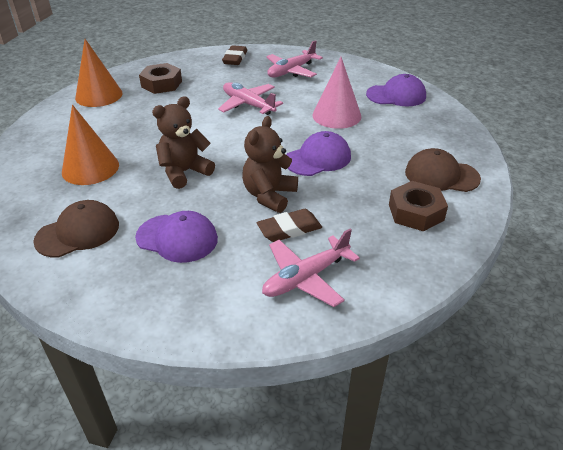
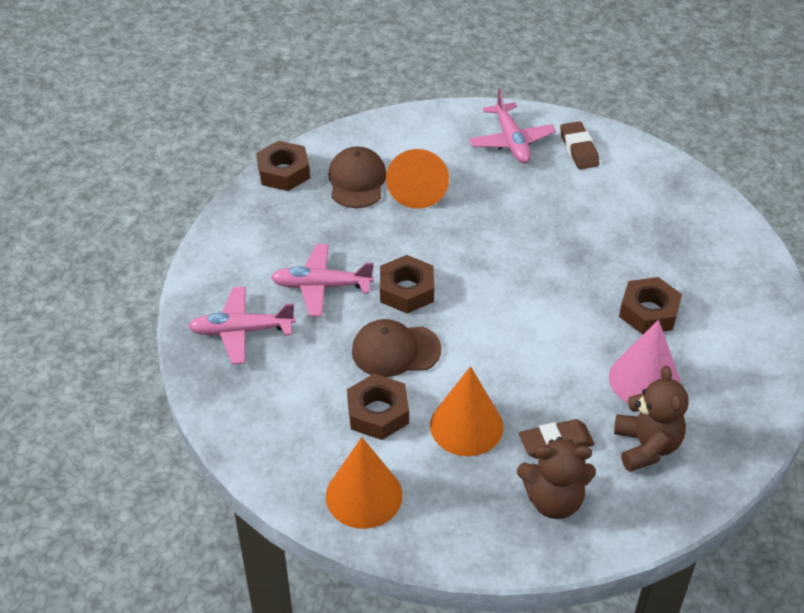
brown nut: 2 -> 4
orange cone: 2 -> 3
purple cap: 3 -> 0

